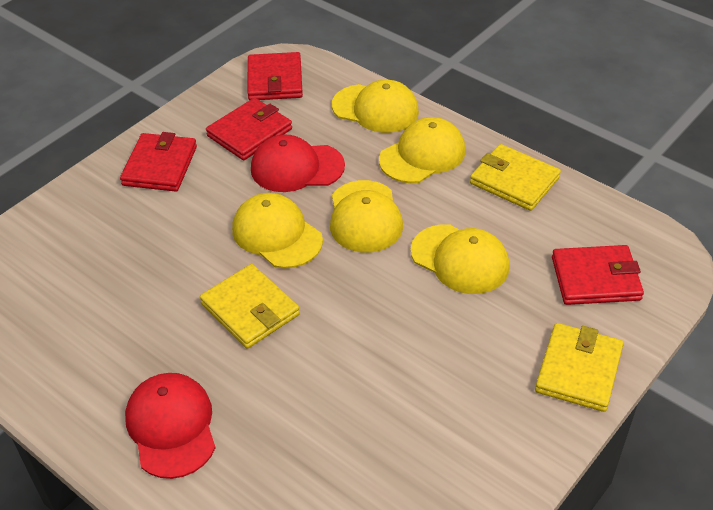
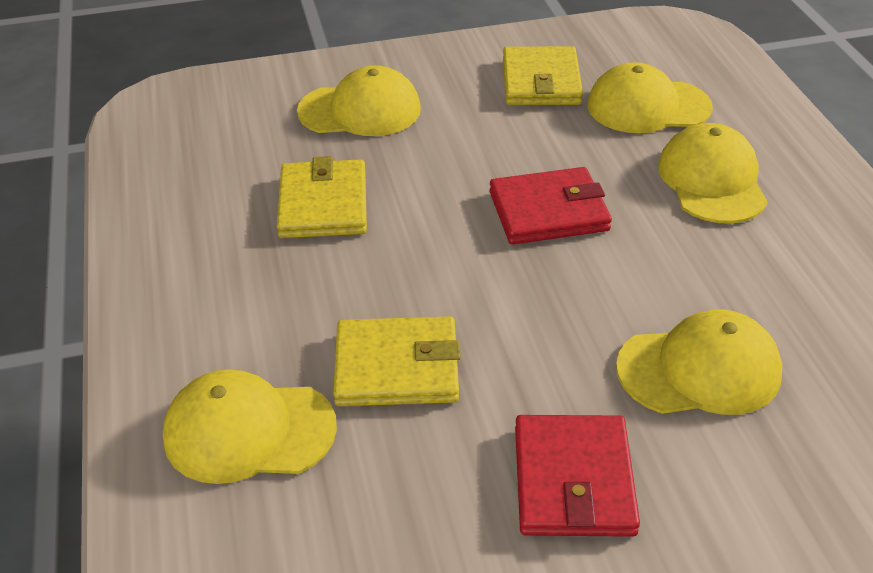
red cap: 2 -> 0
red wallet: 4 -> 2

